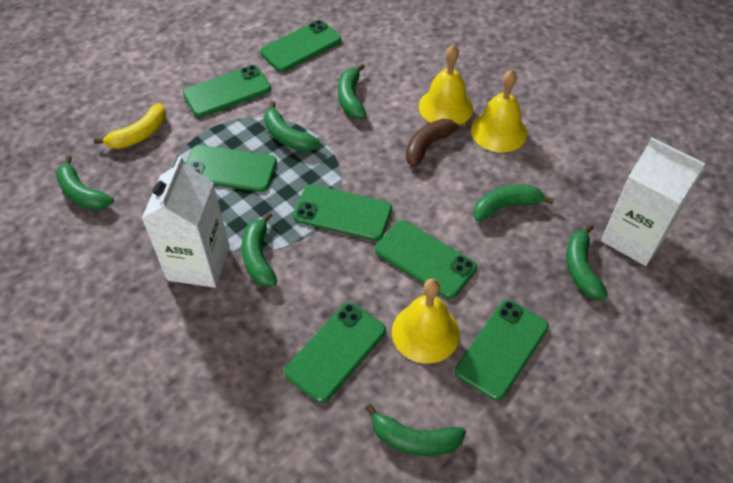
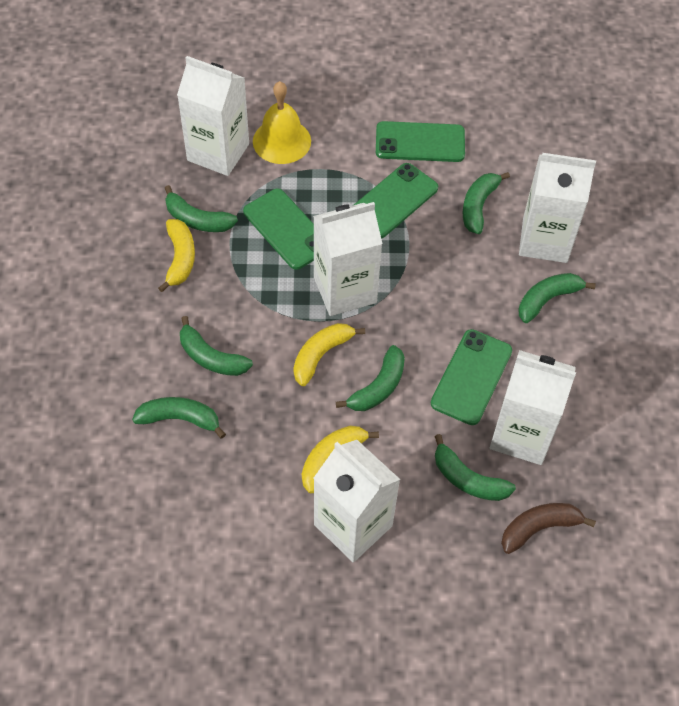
green phone: 7 -> 4
white carton: 2 -> 5
yellow banana: 1 -> 3
yellow bell: 3 -> 1

